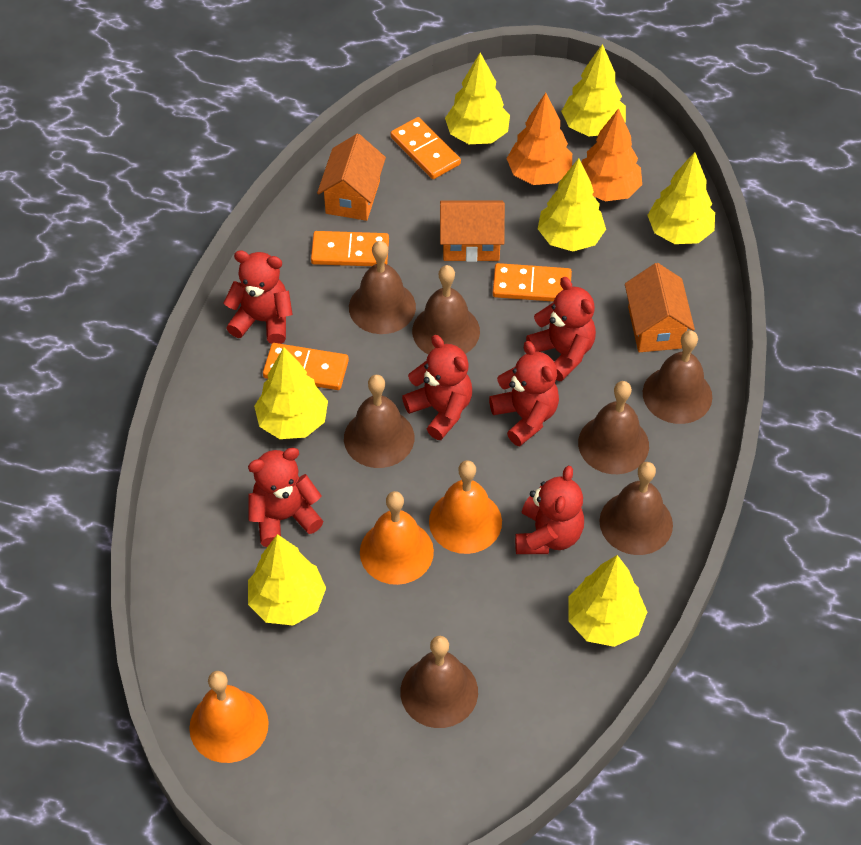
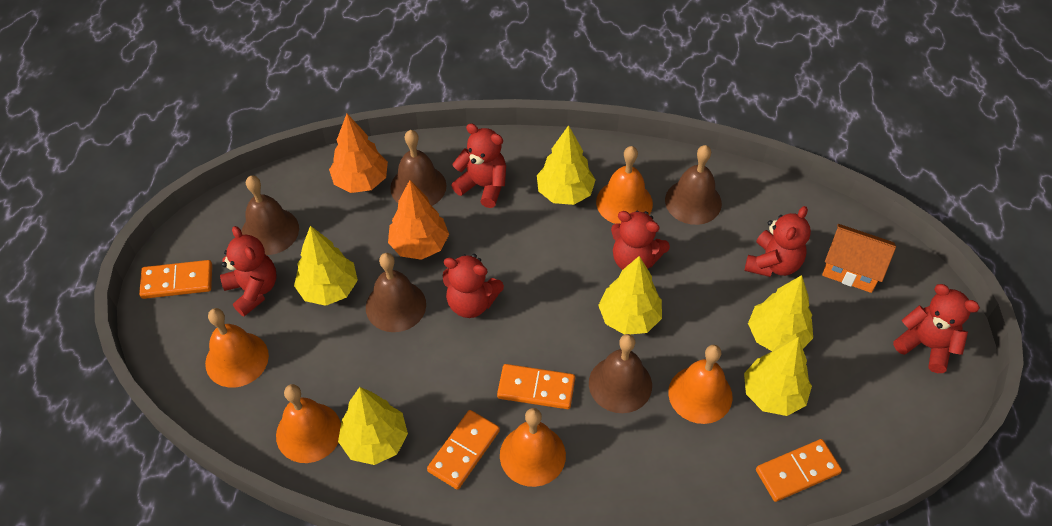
brown bell: 7 -> 5
orange bell: 3 -> 5
orange house: 3 -> 1
yellow tree: 7 -> 6

